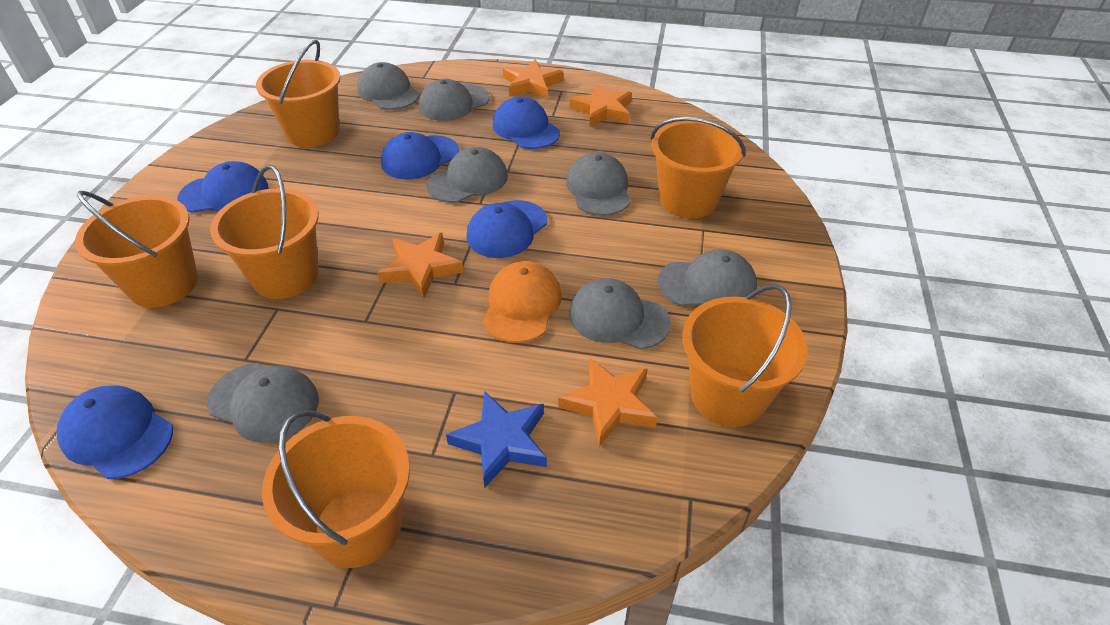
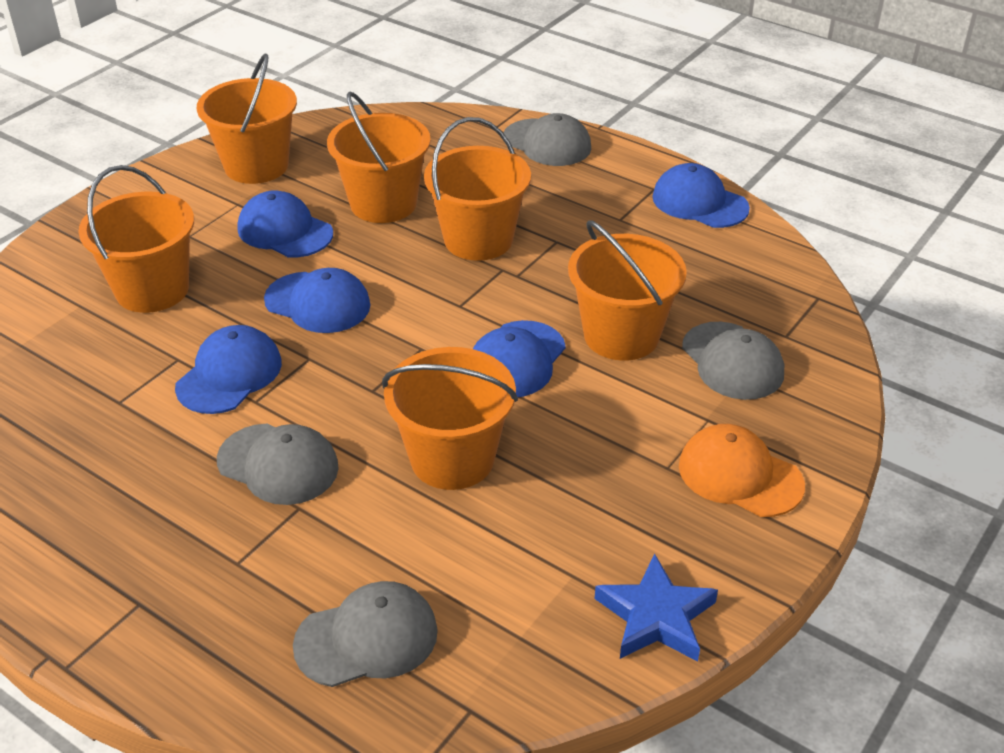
grey cap: 7 -> 4
orange star: 4 -> 0

